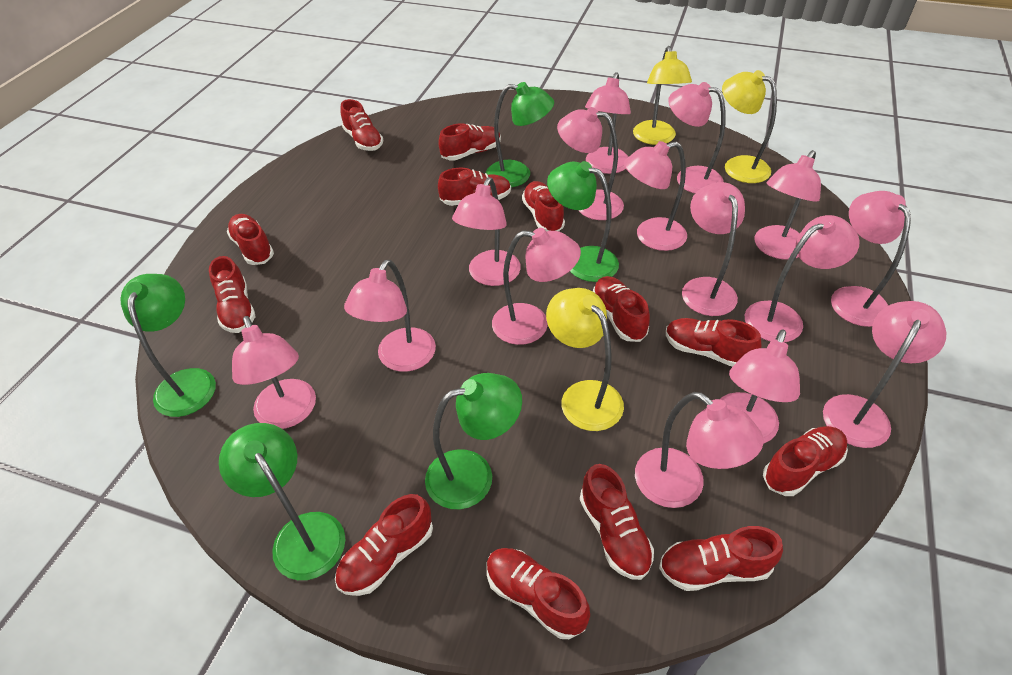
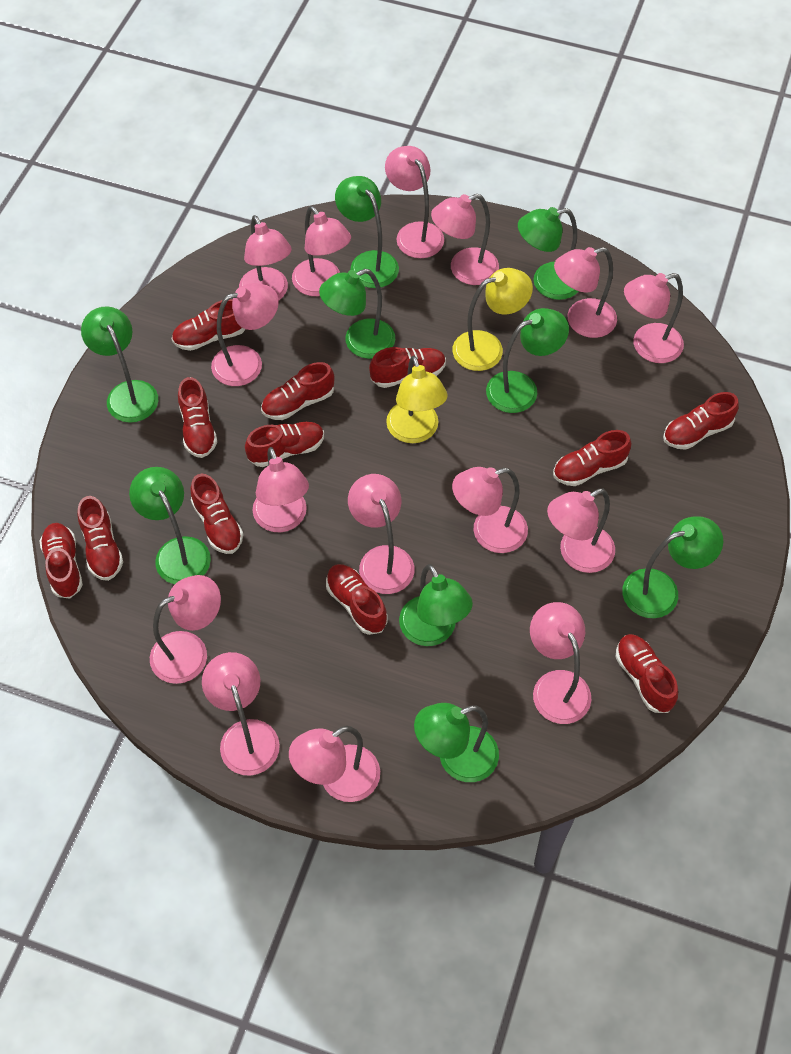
green lamp: 5 -> 9
red shoe: 13 -> 12
yellow lamp: 3 -> 2

